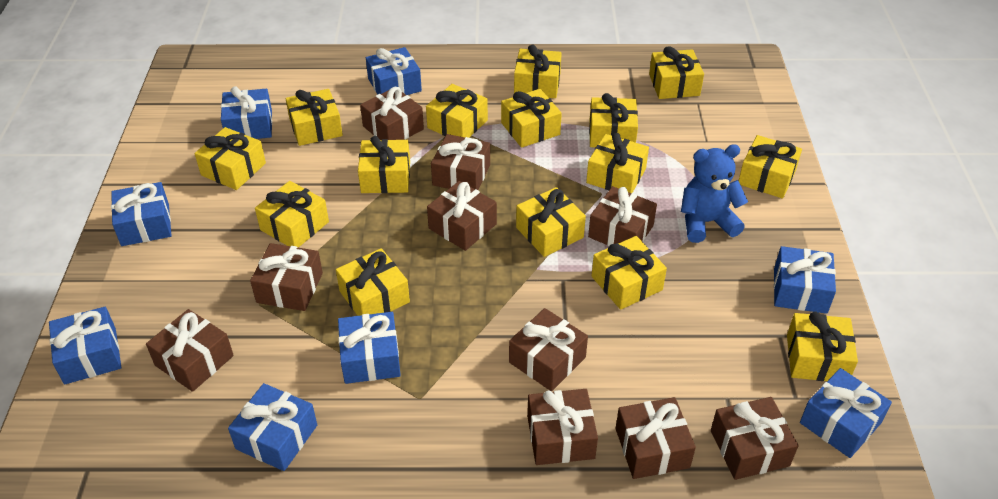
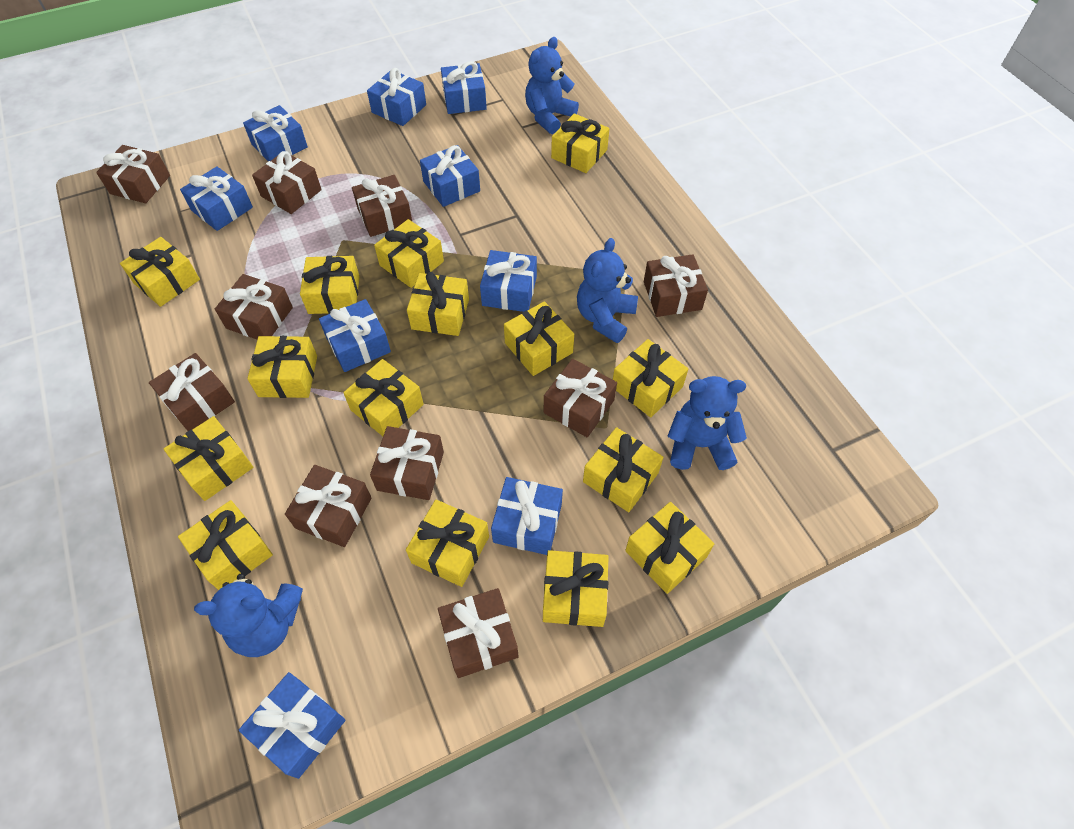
blue gift: 8 -> 9
blue teddy bear: 1 -> 4

